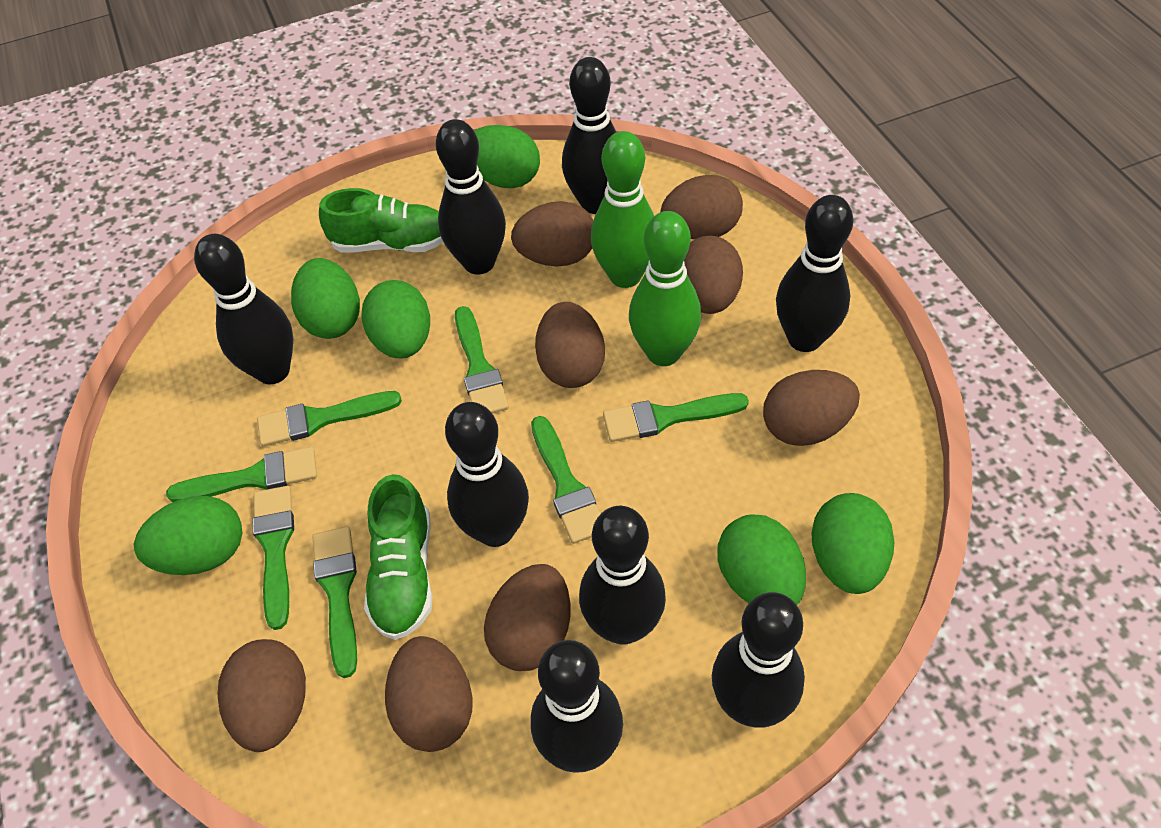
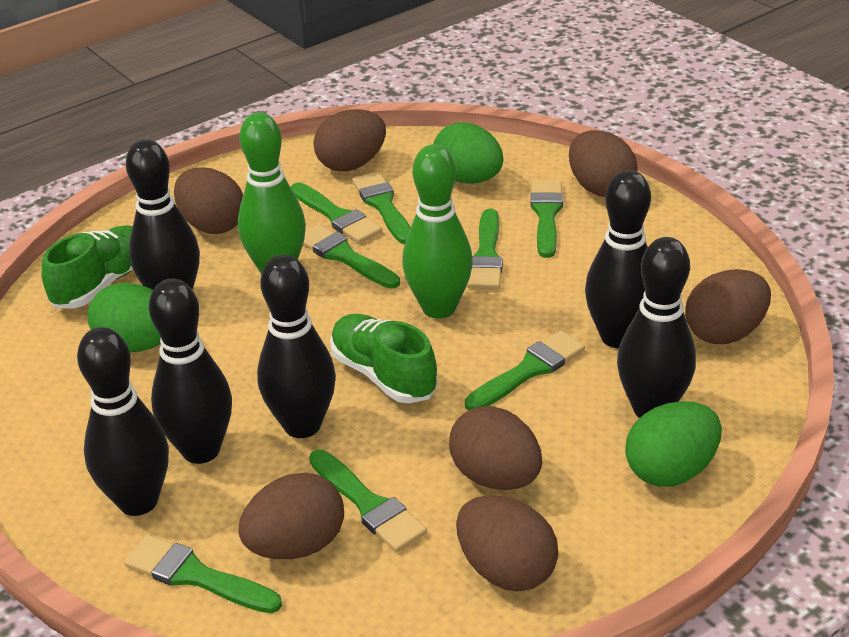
black bowling pin: 8 -> 6
brown egg: 8 -> 7
green brush: 7 -> 8
green egg: 6 -> 3

